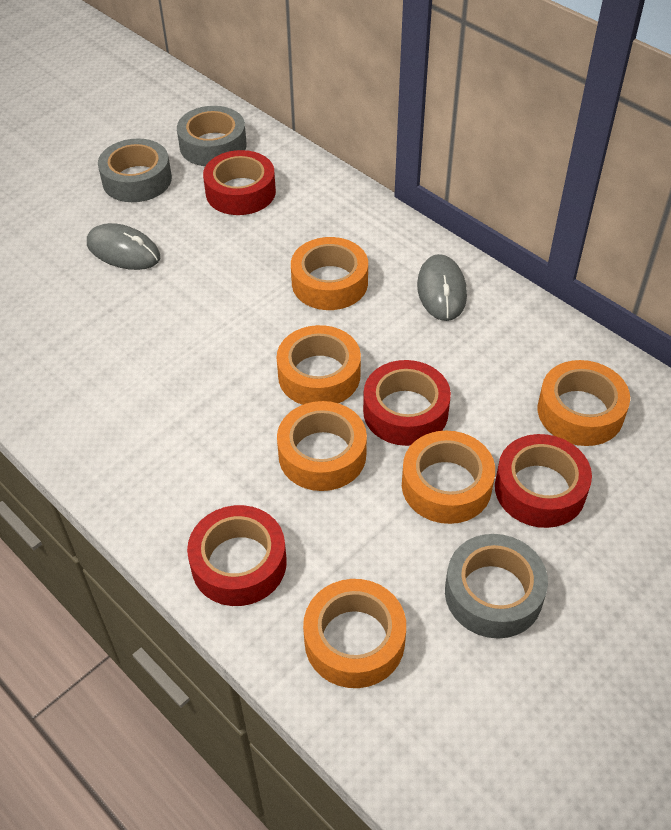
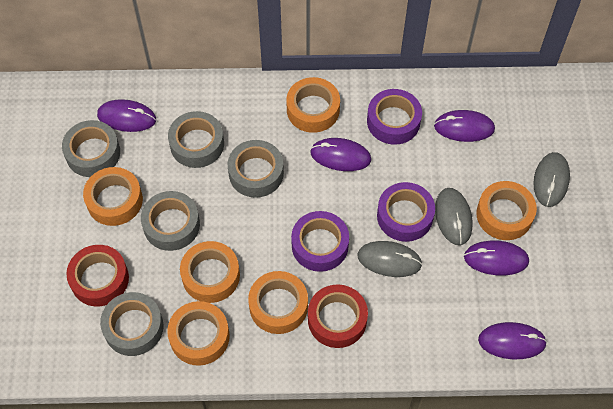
grey mouse: 2 -> 3
grey tape: 3 -> 5
purple mouse: 0 -> 5
purple tape: 0 -> 3
red tape: 4 -> 2

